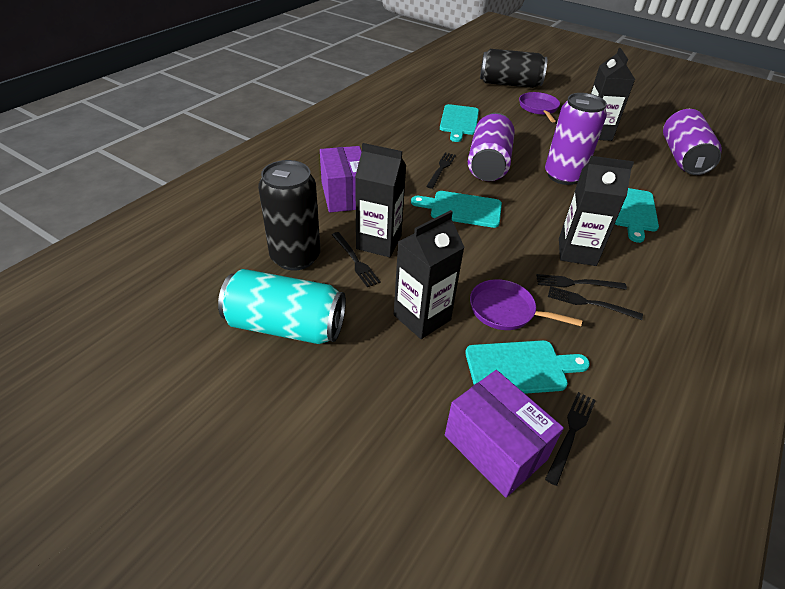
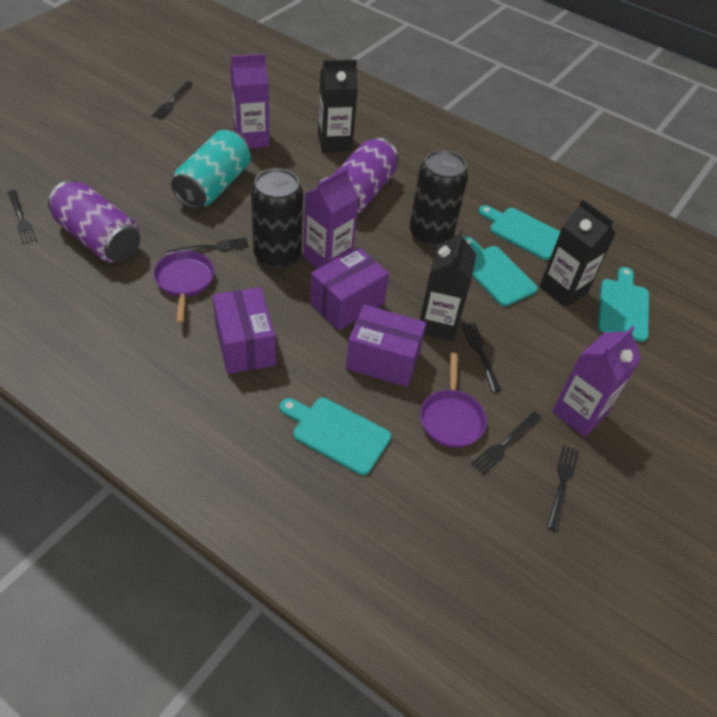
black carton: 4 -> 3
black fork: 5 -> 6
purple box: 2 -> 3
purple can: 3 -> 2
purple carton: 0 -> 3

